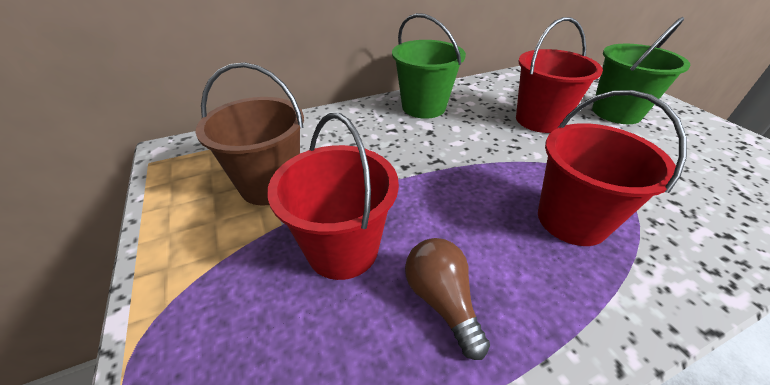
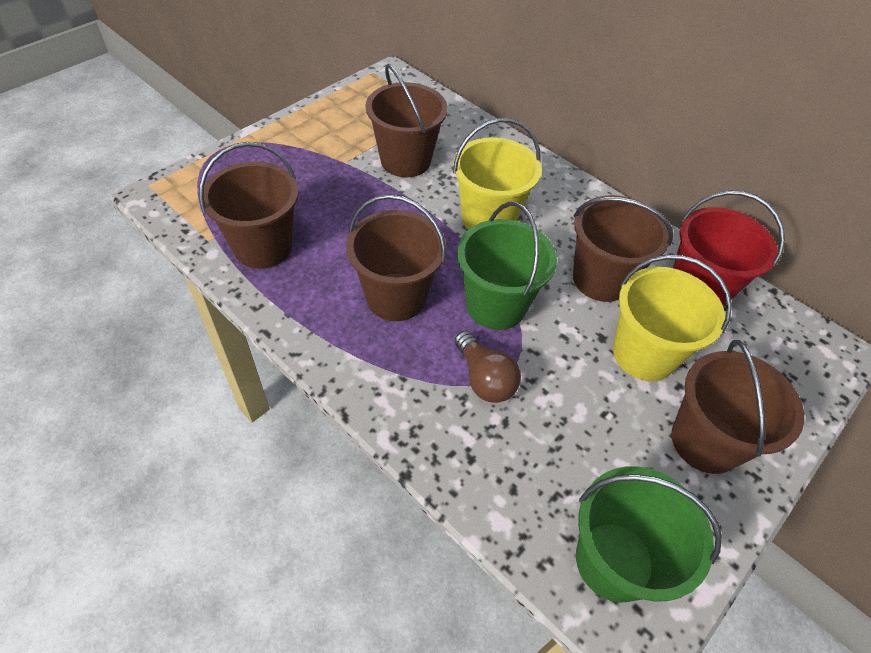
brown bucket: 1 -> 5
red bucket: 3 -> 1
yellow bucket: 0 -> 2

